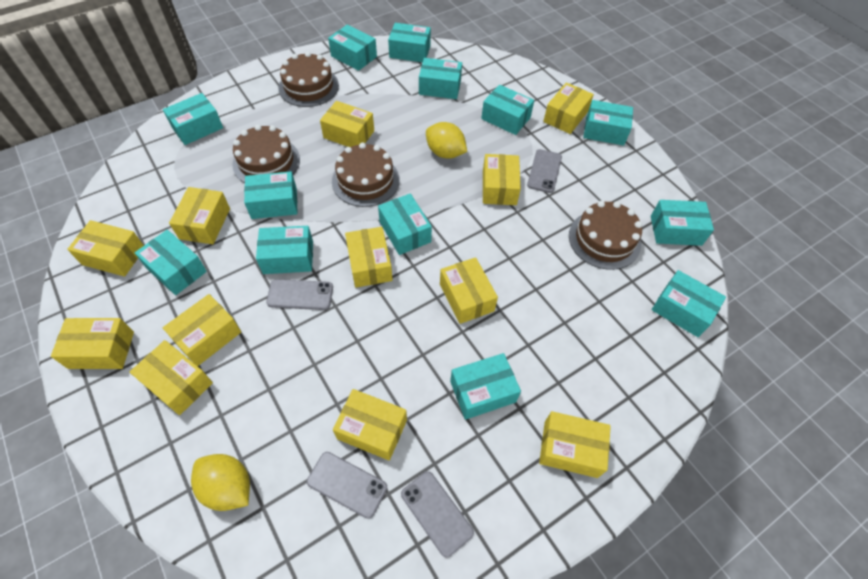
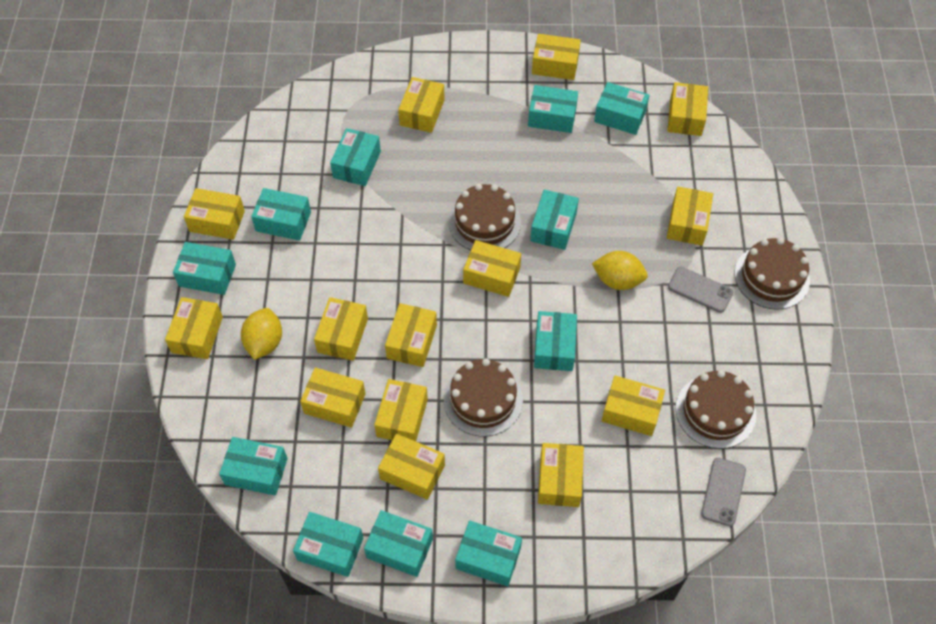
grey phone: 4 -> 2
turquoise box: 13 -> 11
yellow box: 12 -> 14

